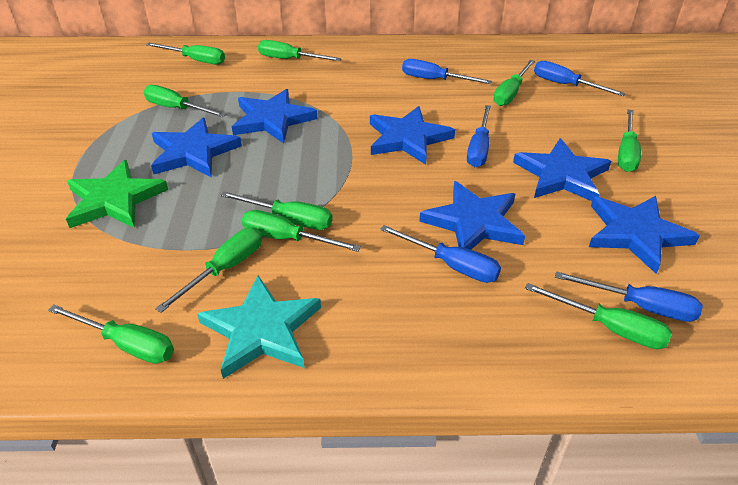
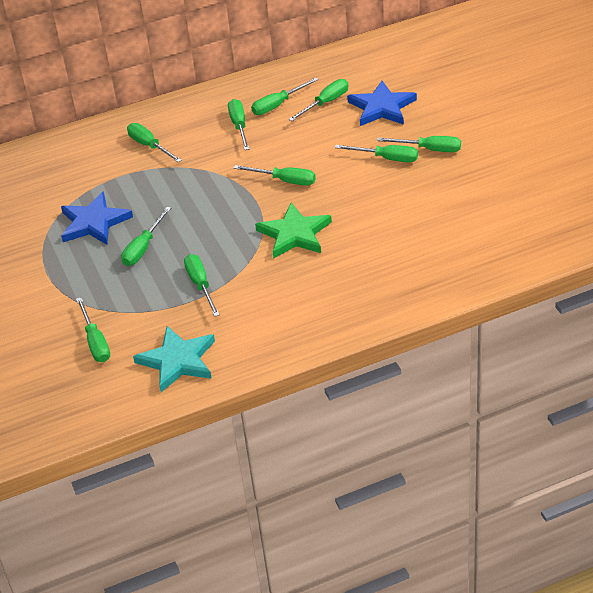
blue screwdriver: 5 -> 0
blue star: 6 -> 2

